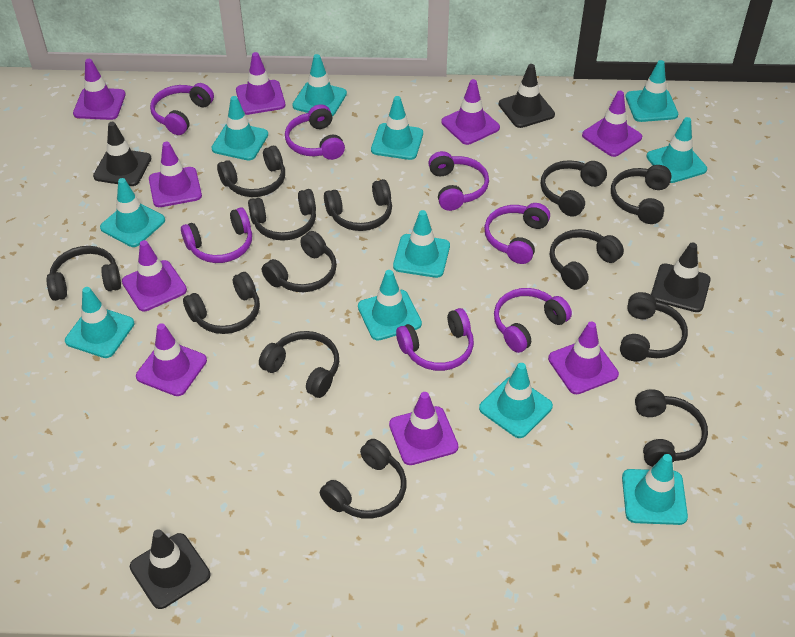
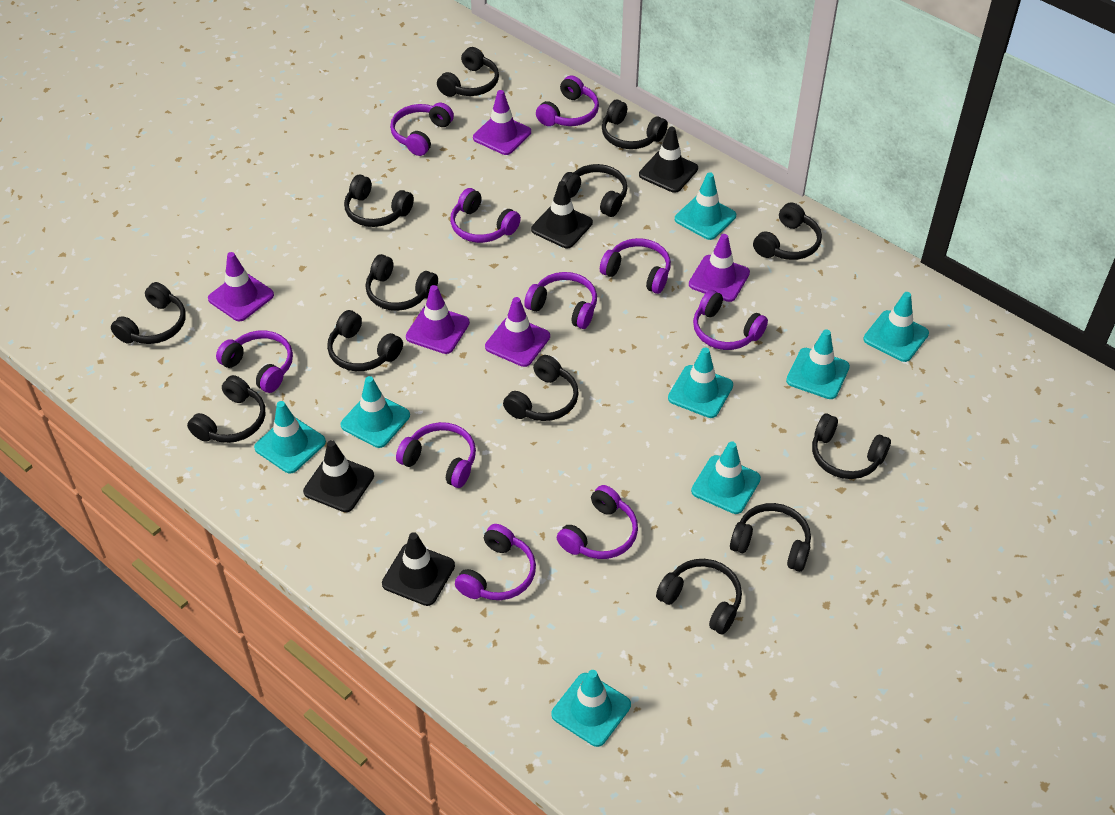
purple headphones: 7 -> 10
purple traffic cone: 9 -> 5
turquoise traffic cone: 11 -> 8

